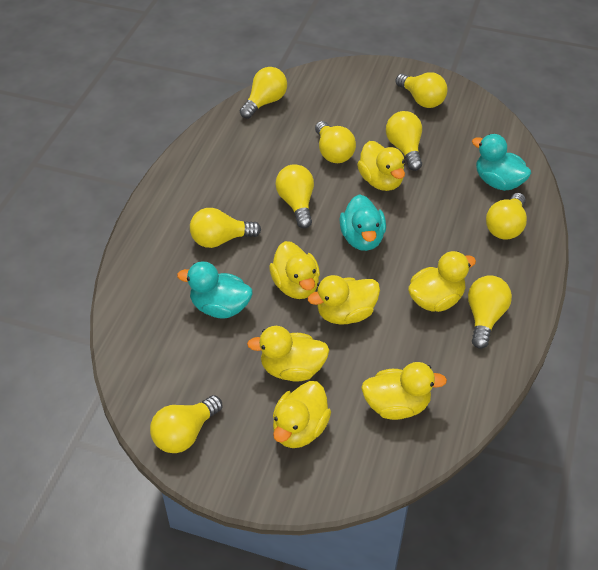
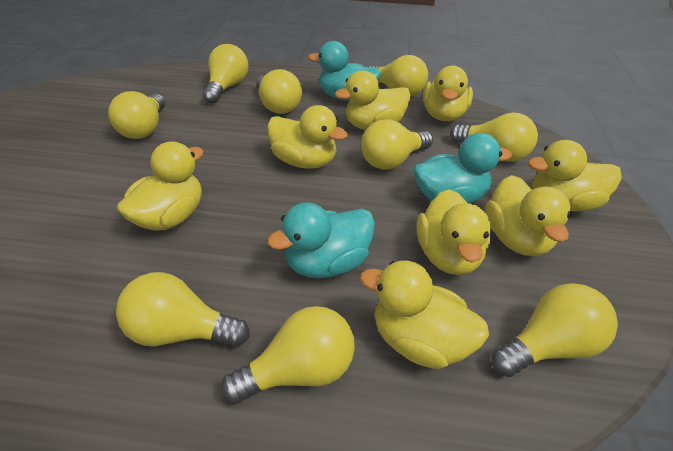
yellow duck: 7 -> 8

